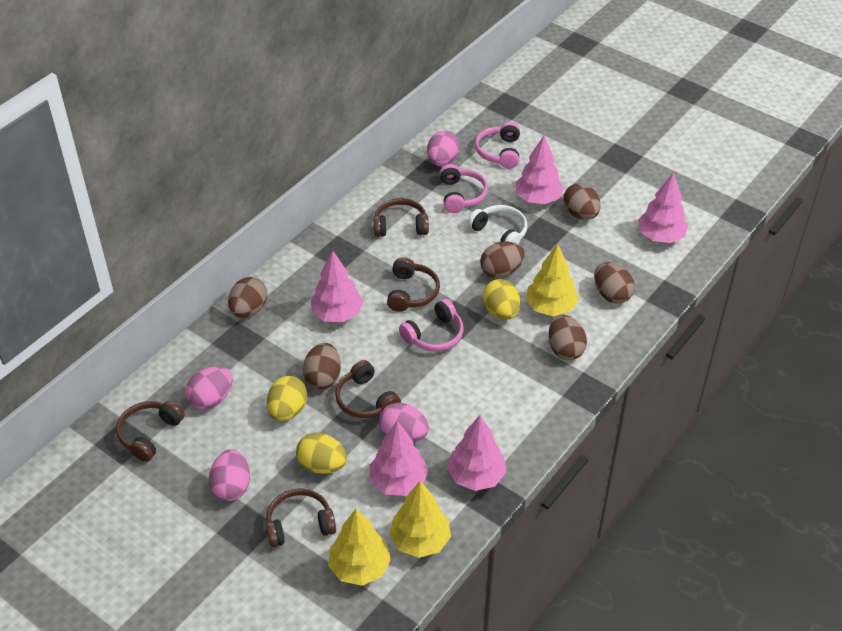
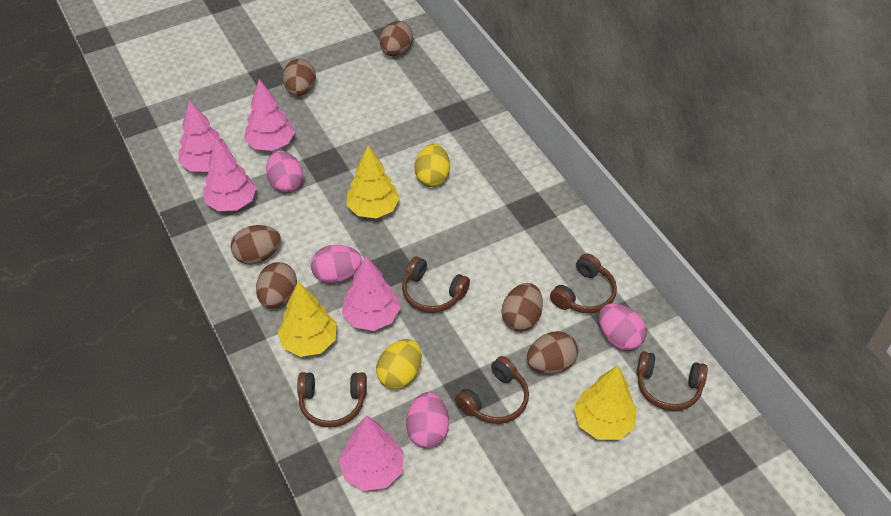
pink headphones: 3 -> 0
white headphones: 1 -> 0
yellow egg: 3 -> 2

